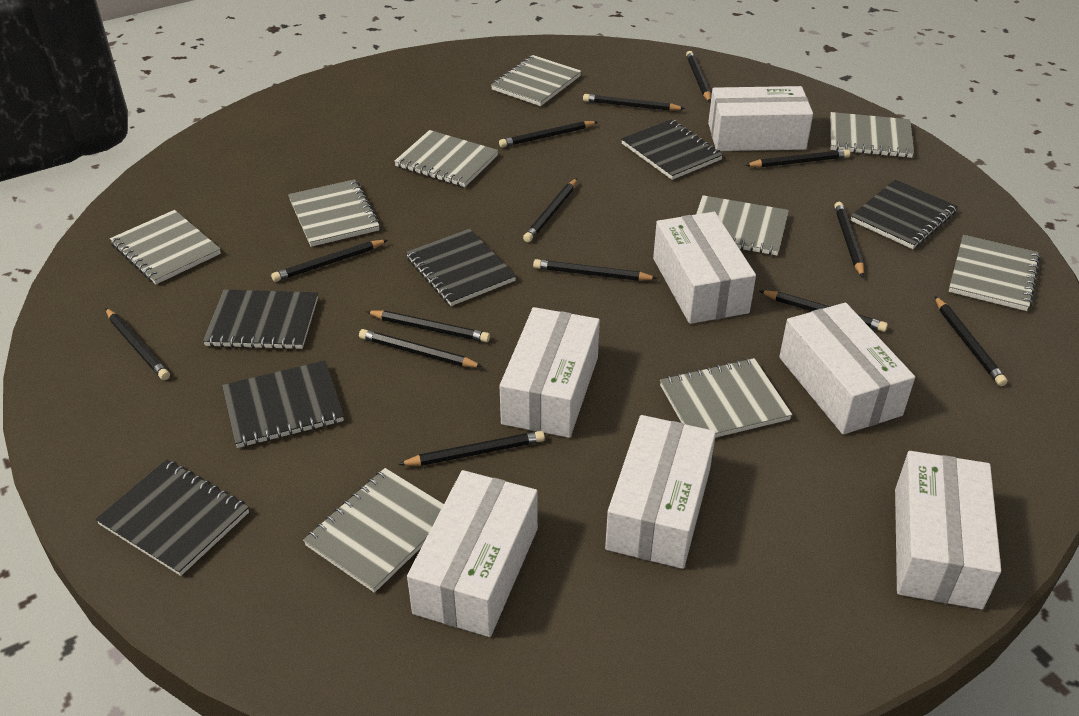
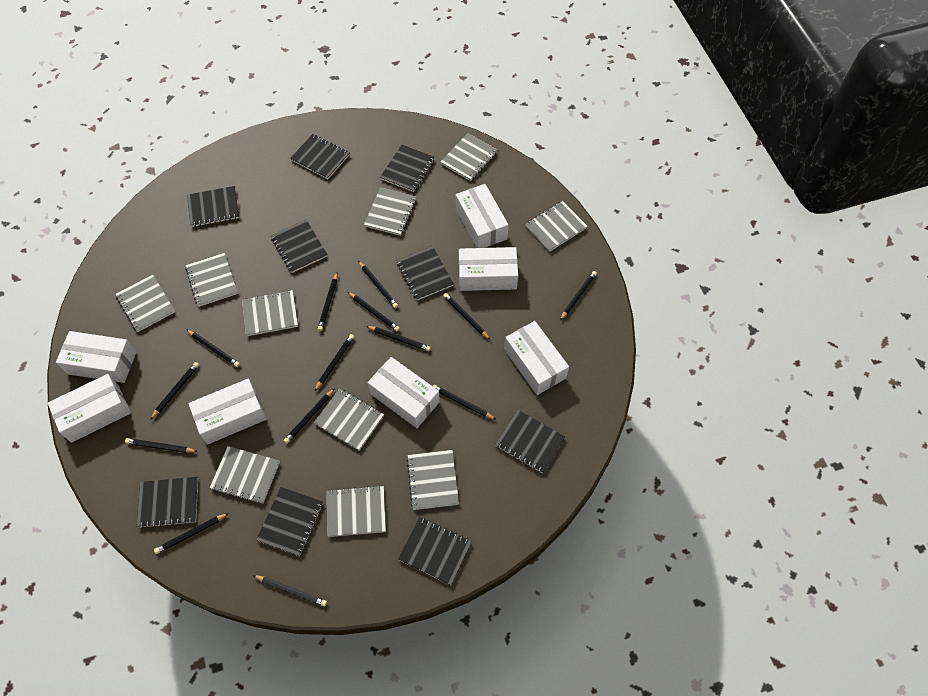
black notebook: 6 -> 9
grey notebook: 9 -> 10

